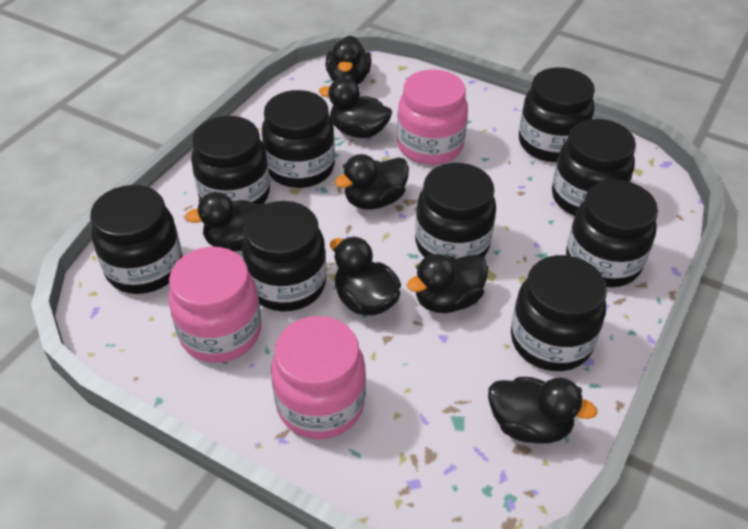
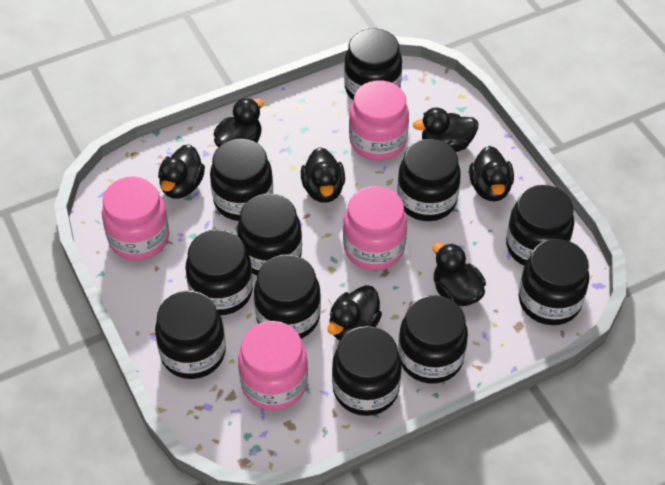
black jar: 9 -> 11
pink jar: 3 -> 4

